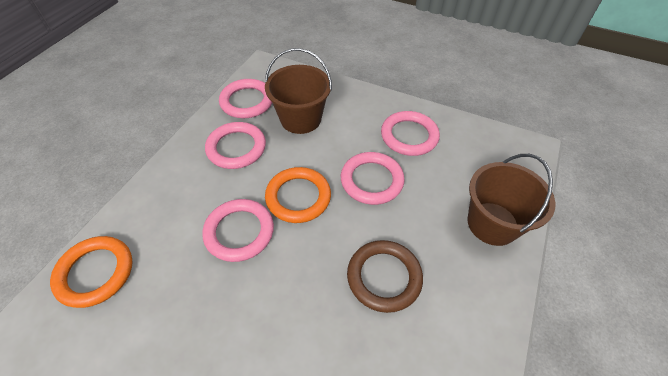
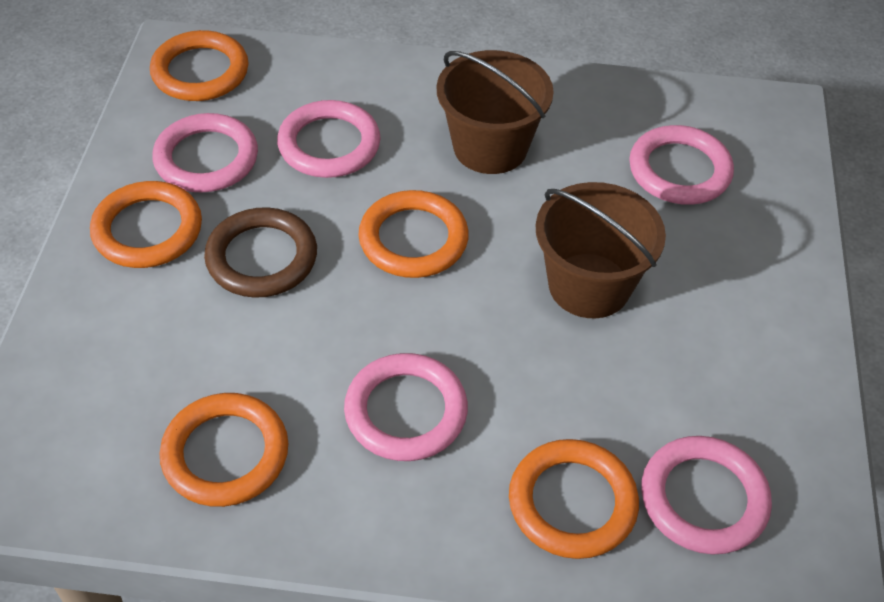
orange ring: 2 -> 5

